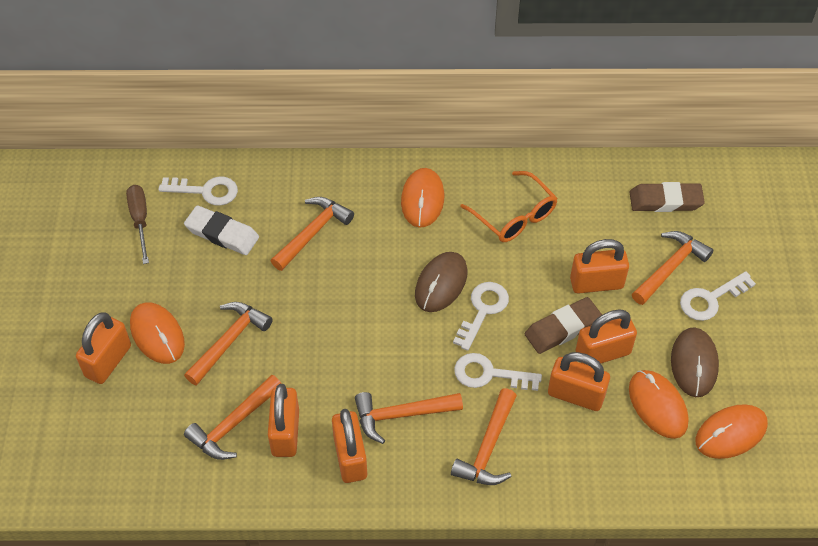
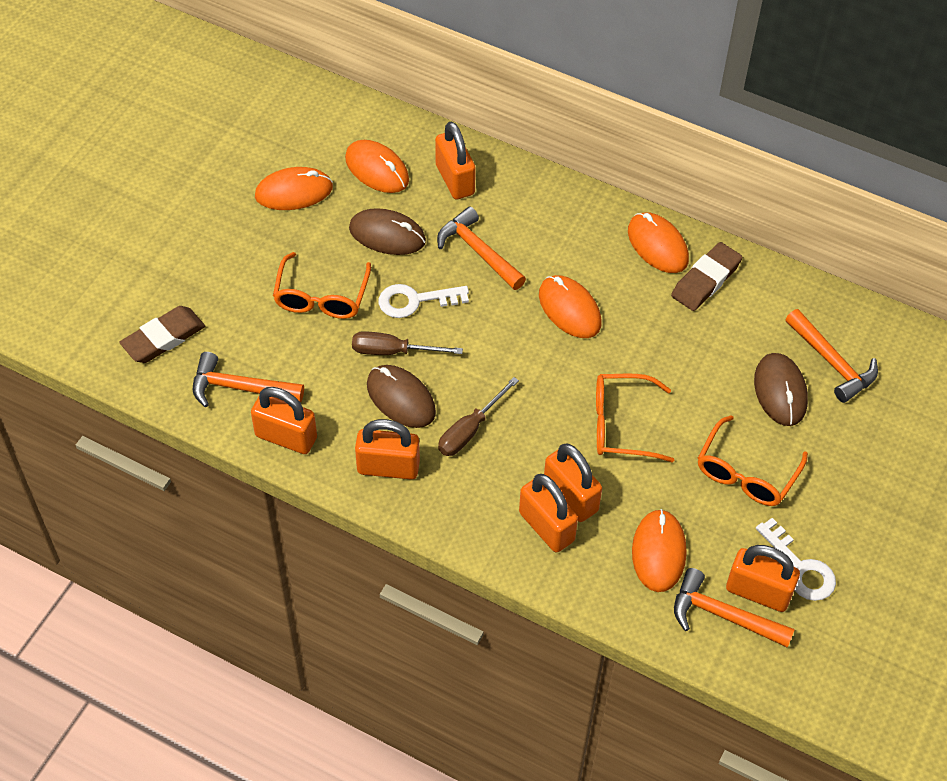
brown mouse: 2 -> 3
brown screwdriver: 1 -> 2
orange glasses: 1 -> 3
orange hammer: 6 -> 4
orange mouse: 4 -> 5
white eraser: 1 -> 0
white key: 4 -> 2

